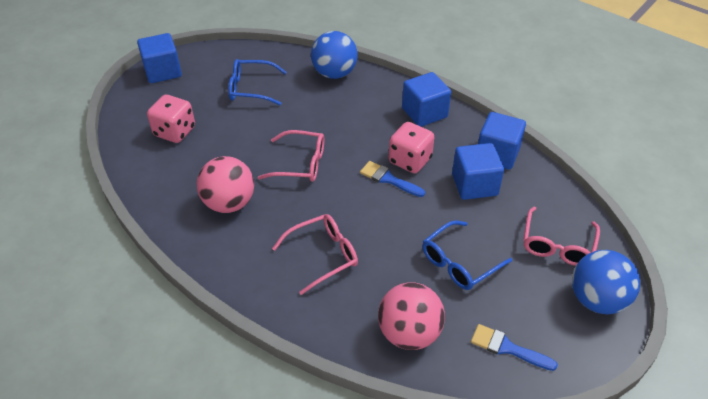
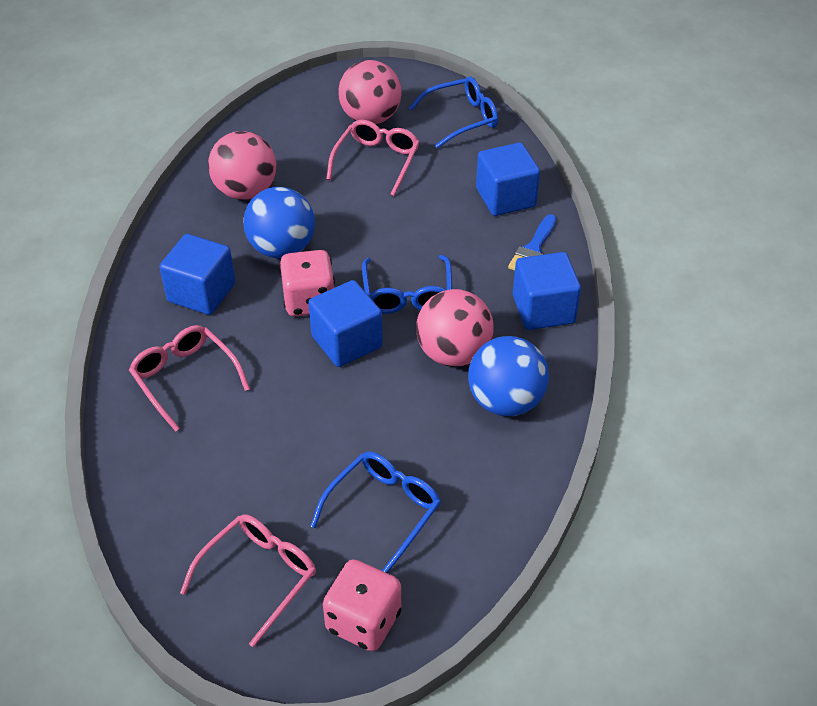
blue brush: 2 -> 1
blue glasses: 2 -> 3
pink ball: 2 -> 3

